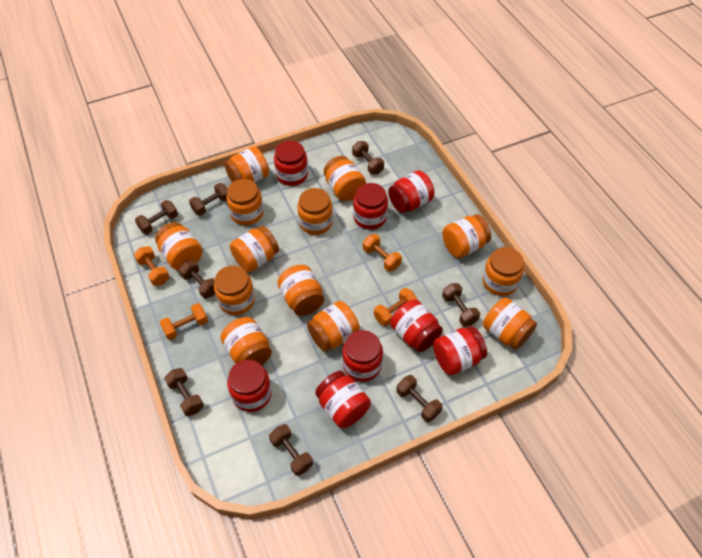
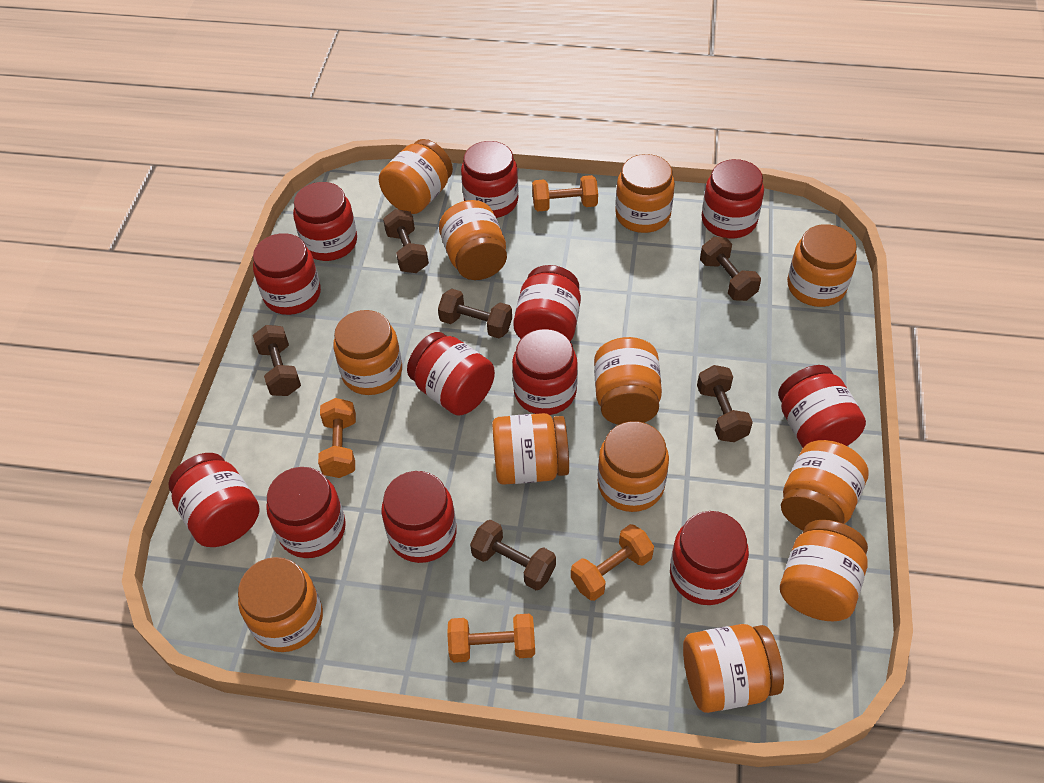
brown dumbbell: 8 -> 6
orange jar: 13 -> 12
red jar: 8 -> 12

